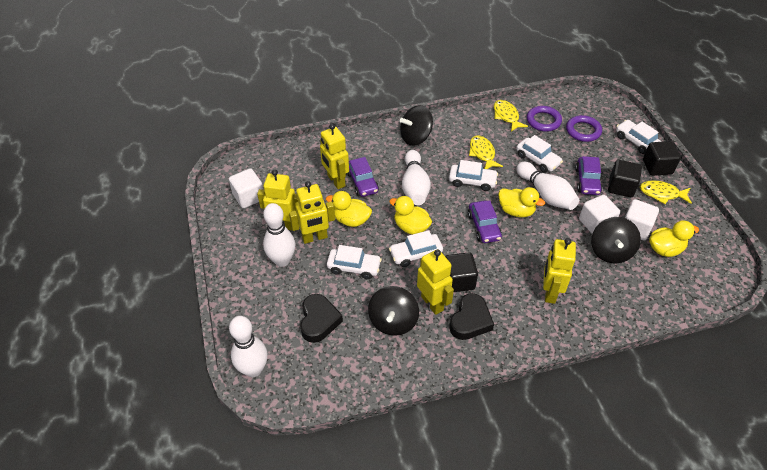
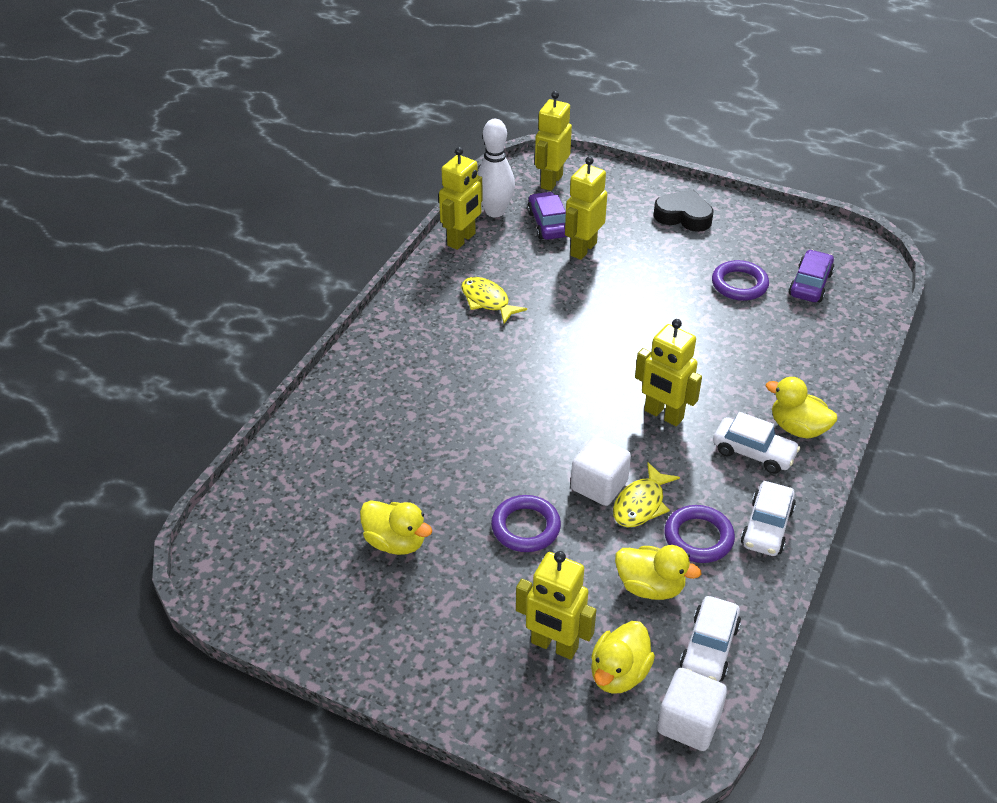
black cube: 3 -> 0
black heart: 2 -> 1
black spinning top: 3 -> 0
purple car: 3 -> 2
purple ring: 2 -> 3
white bowling pin: 4 -> 1
white car: 5 -> 3
white cube: 3 -> 2
yellow fish: 3 -> 2

